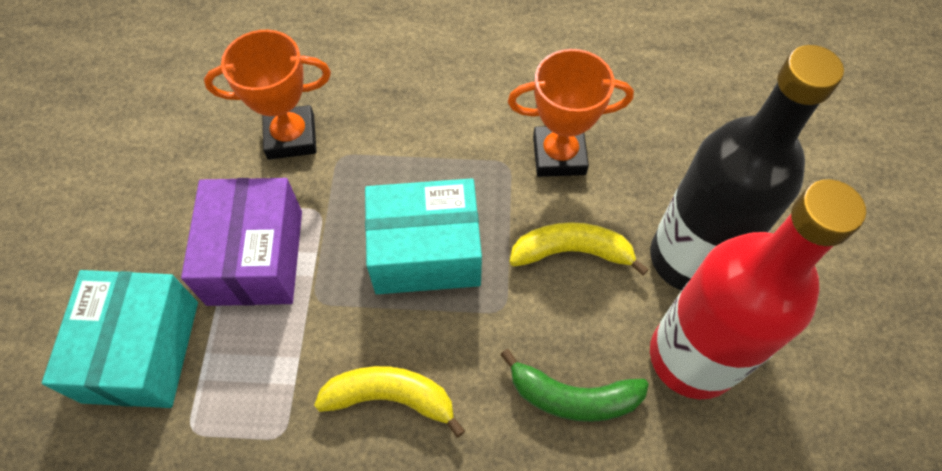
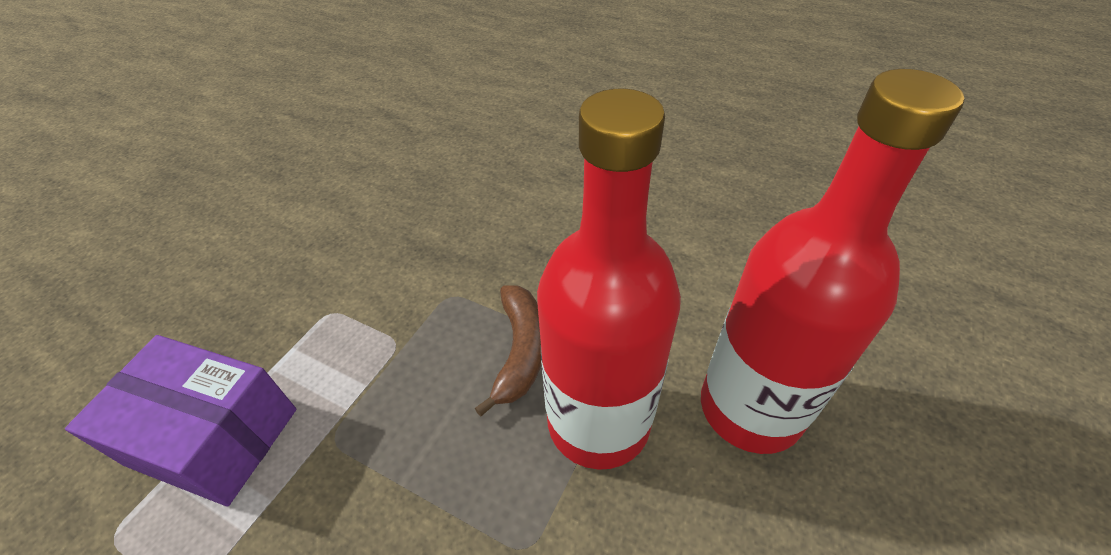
black bottle: 1 -> 0
brown banana: 0 -> 1
green banana: 1 -> 0
orange trophy: 2 -> 0
red bottle: 1 -> 2
turquoise box: 2 -> 0
yellow banana: 2 -> 0

